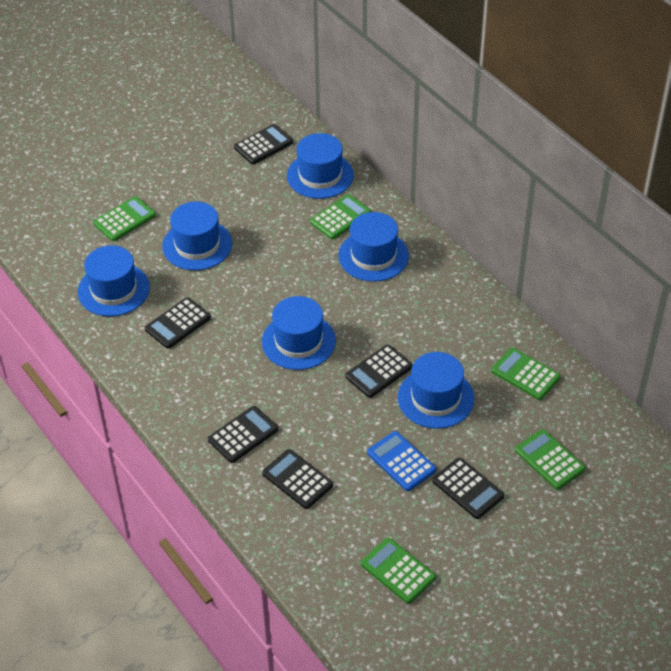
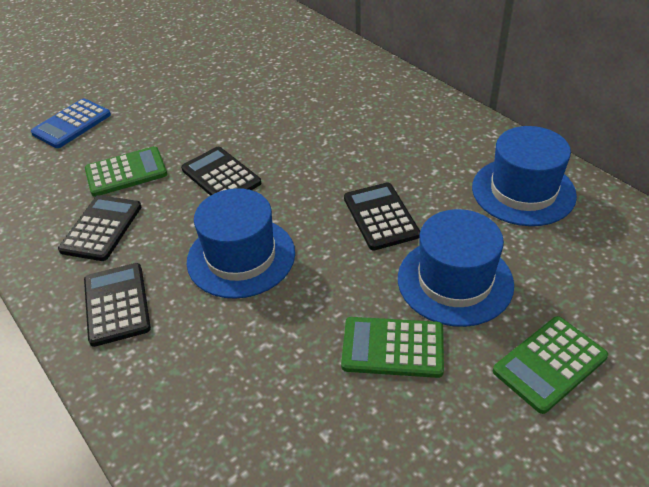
black calculator: 6 -> 4
blue hat: 6 -> 3
green calculator: 5 -> 3

